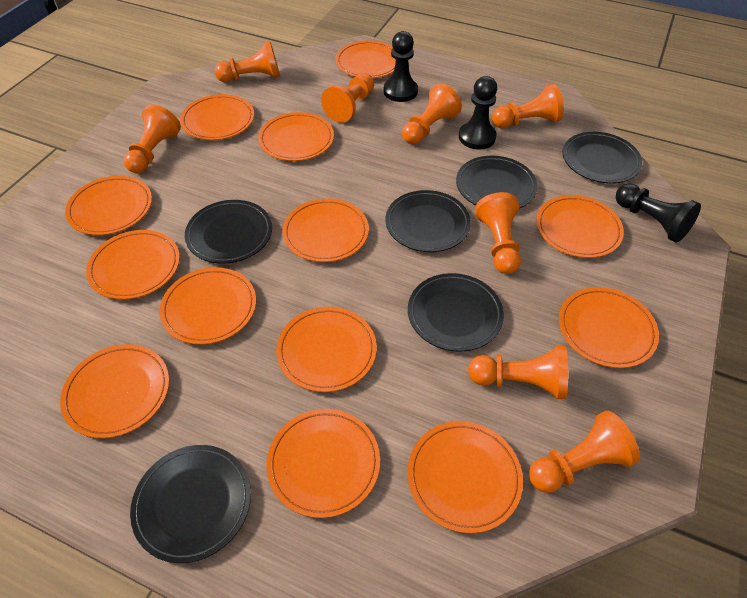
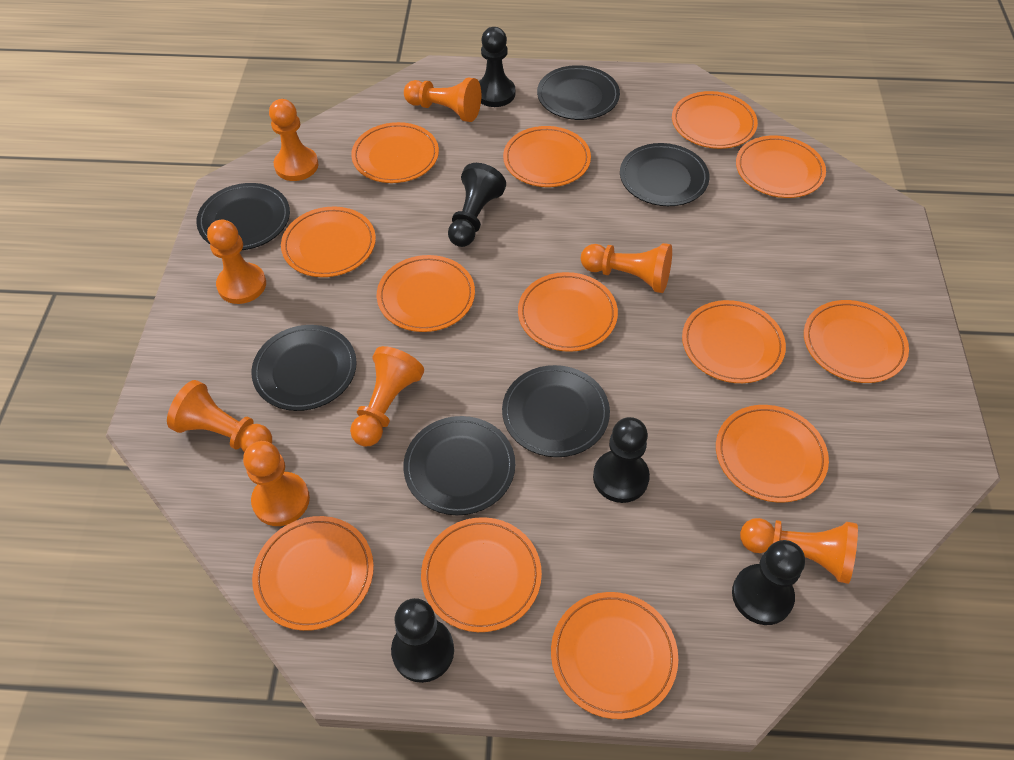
black pawn: 3 -> 5

